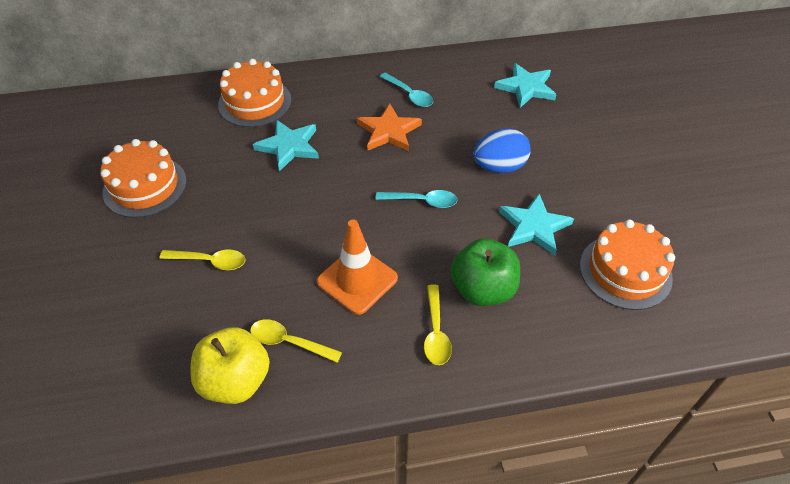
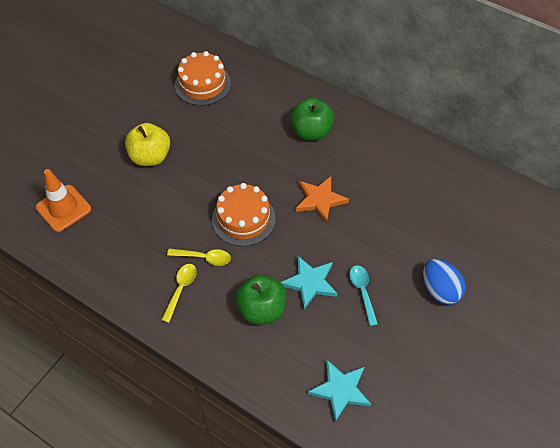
green apple: 1 -> 2
orange cake: 3 -> 2
turquoise spoon: 2 -> 1
turquoise star: 3 -> 2
yellow spoon: 3 -> 2

